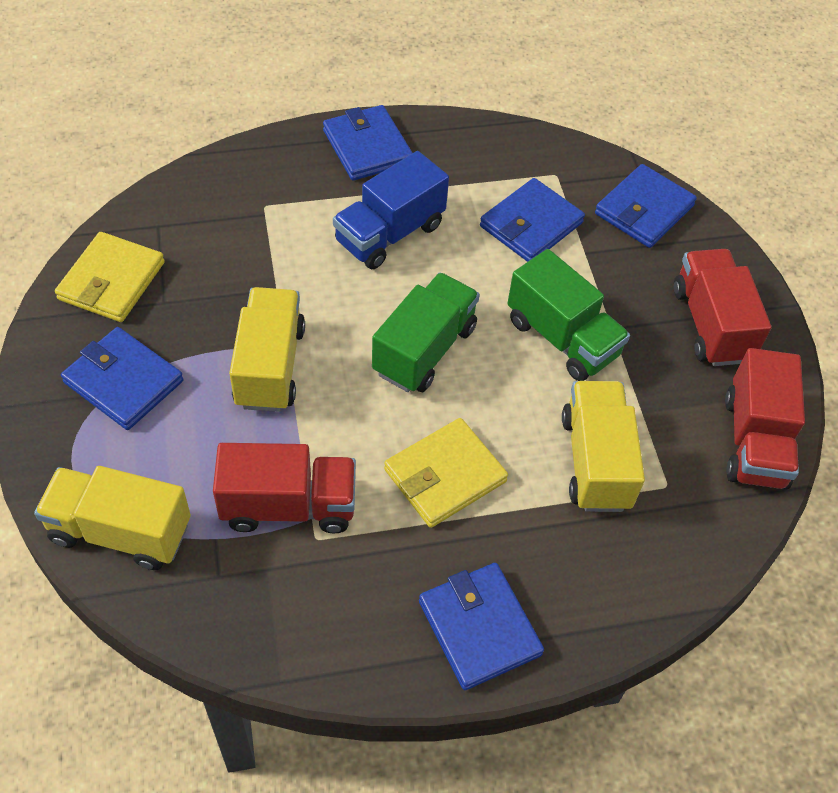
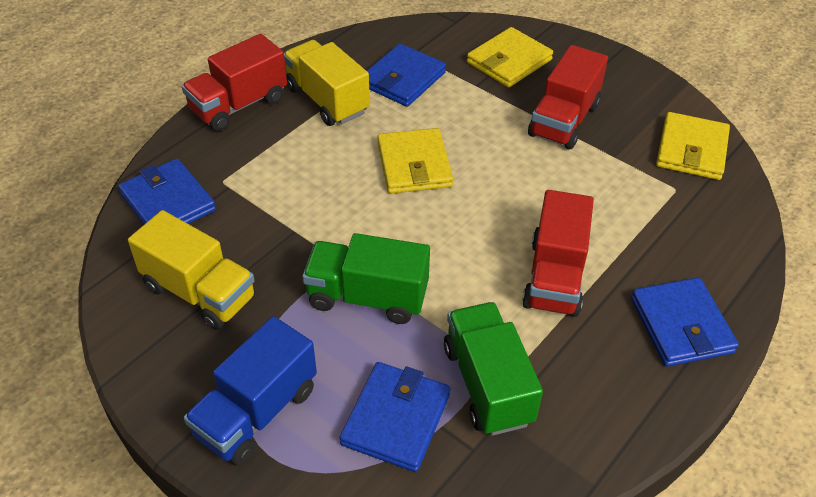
blue wallet: 5 -> 4
yellow truck: 3 -> 2
yellow wallet: 2 -> 3

